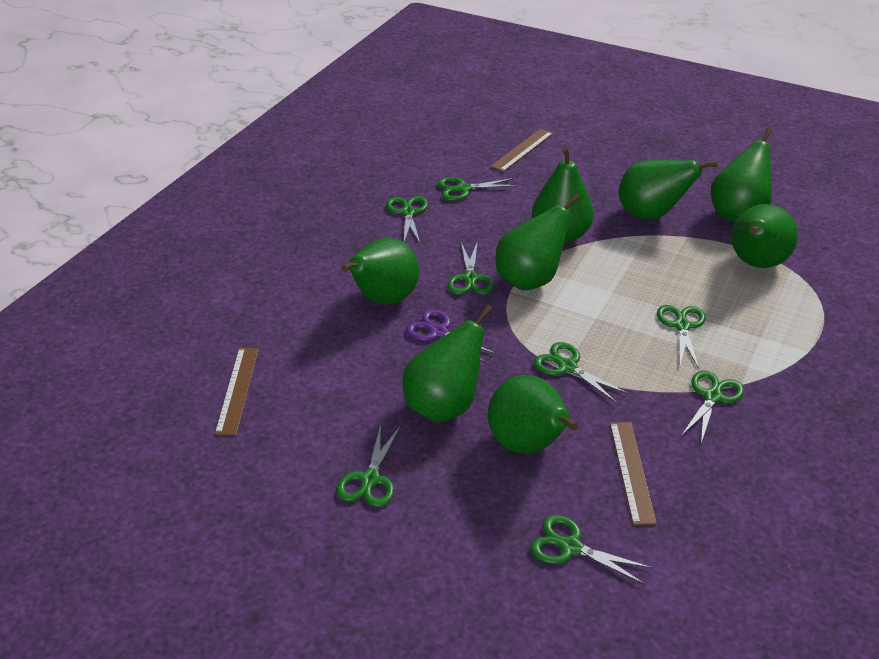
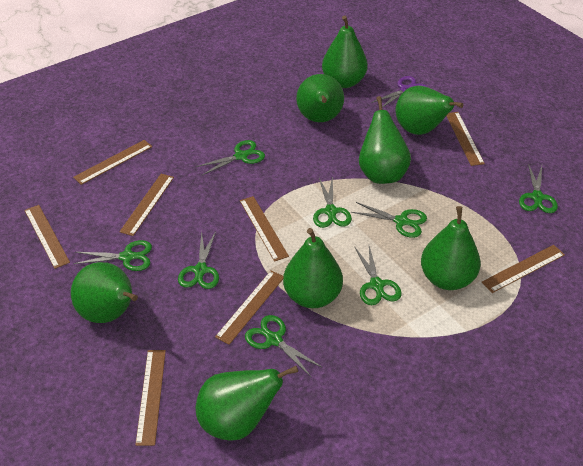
brown ruler: 3 -> 8

